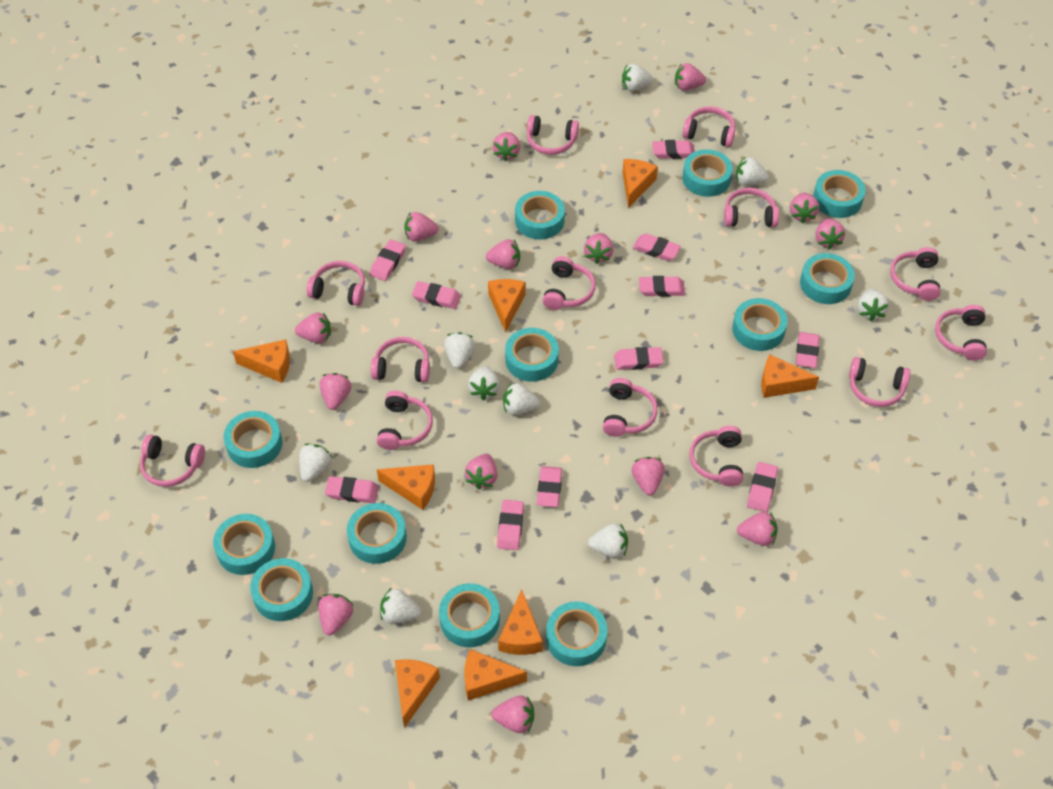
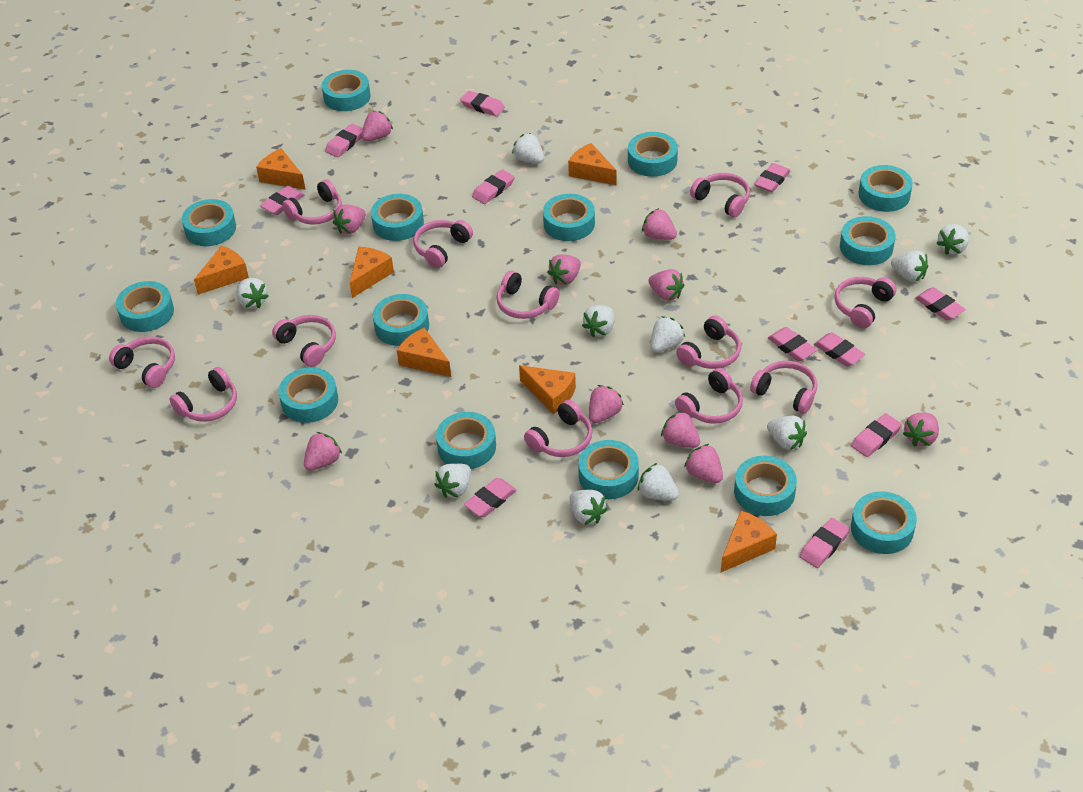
orange cheese: 8 -> 7
pink headphones: 13 -> 12
pink strawberry: 14 -> 10
turquoise tape: 12 -> 14
white strawberry: 9 -> 10

